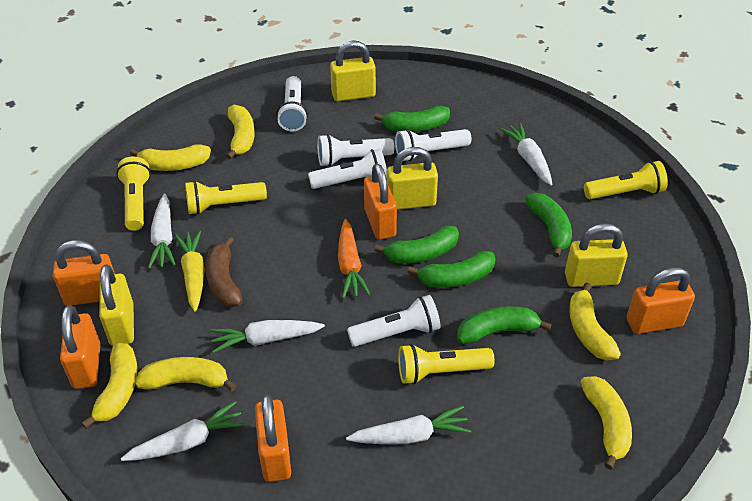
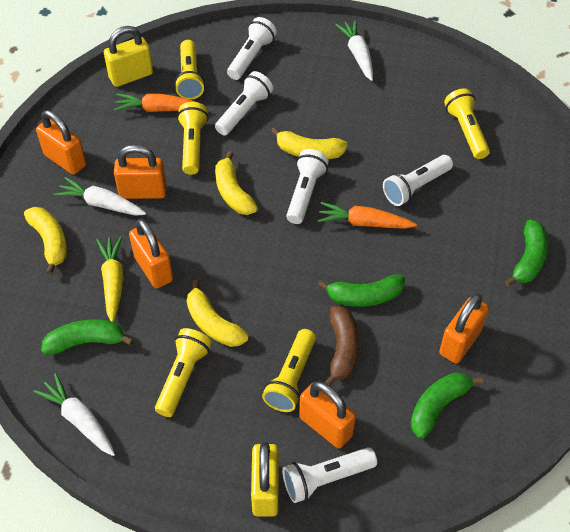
green banana: 5 -> 4
orange carrot: 1 -> 2
white carrot: 5 -> 3
yellow banana: 6 -> 4
yellow flashlight: 4 -> 5
yellow padlock: 4 -> 2

